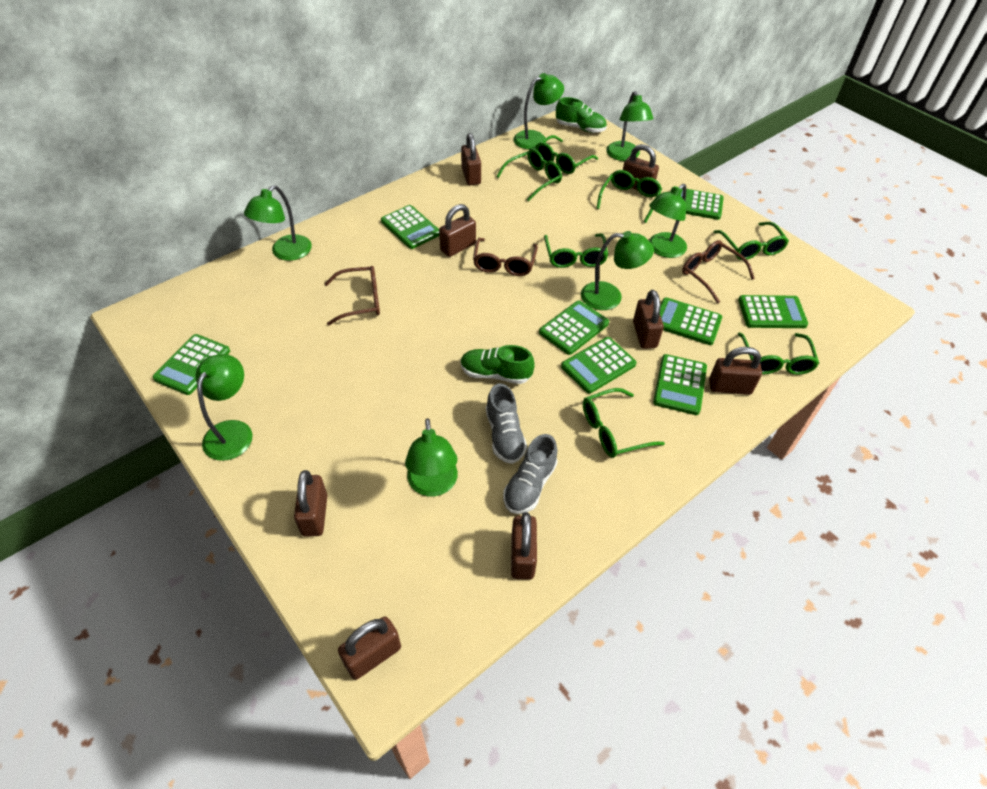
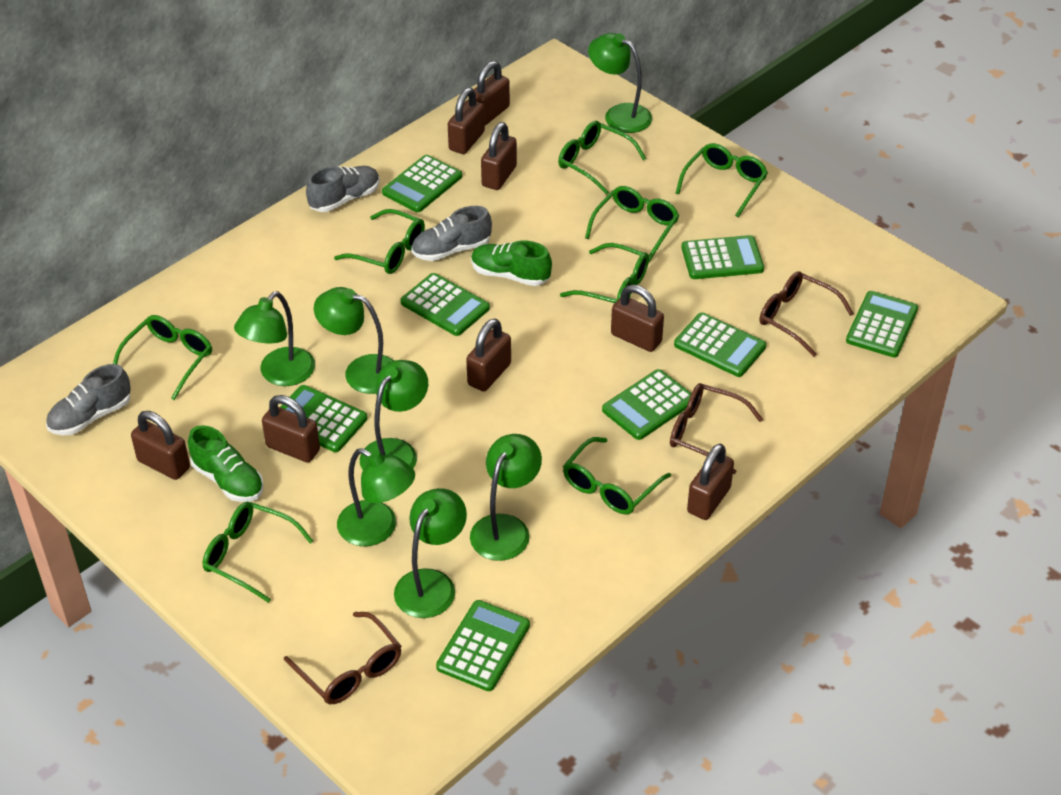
green glasses: 7 -> 8
grey shoe: 2 -> 3

